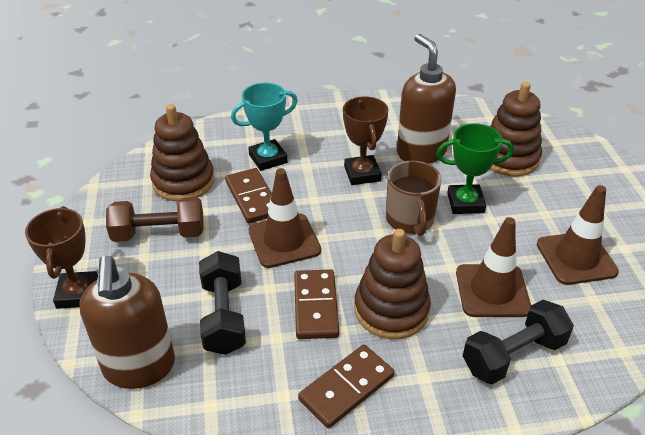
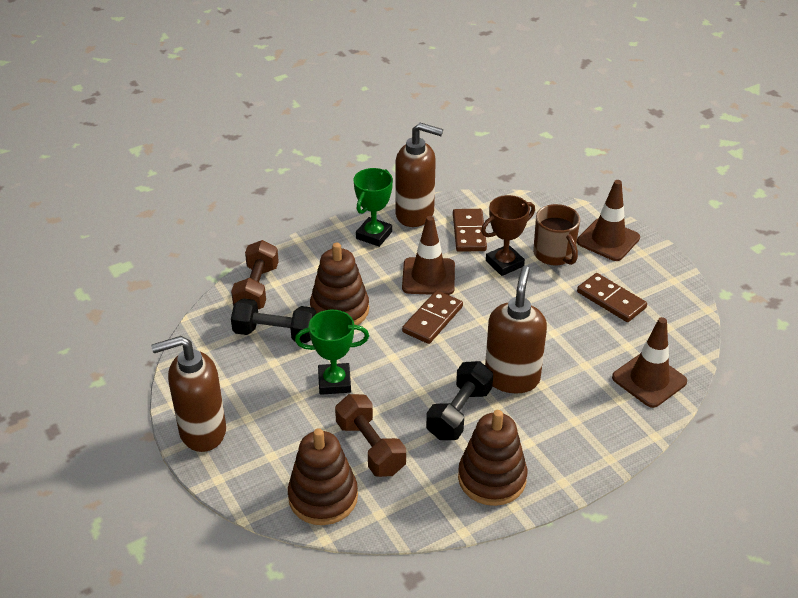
brown dumbbell: 1 -> 2
brown soap dispenser: 2 -> 3
brown trophy: 2 -> 1
green trophy: 1 -> 2
turquoise trophy: 1 -> 0

